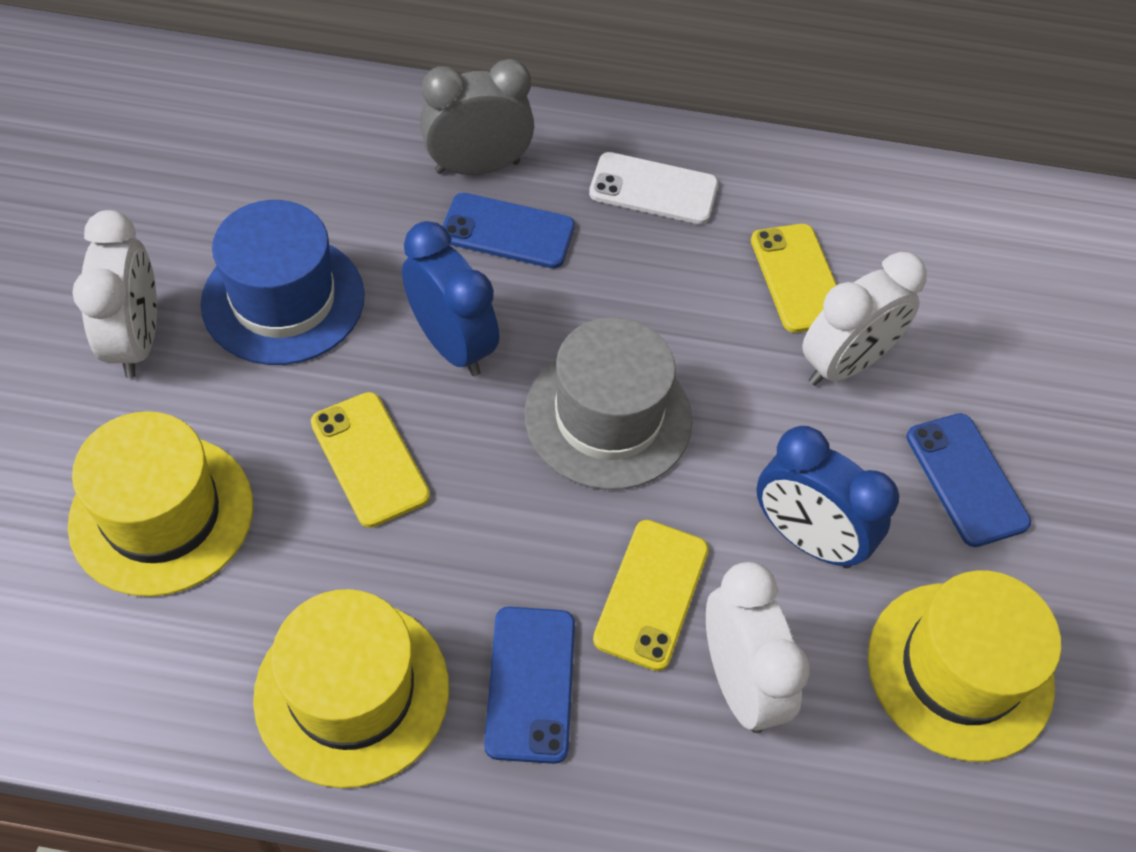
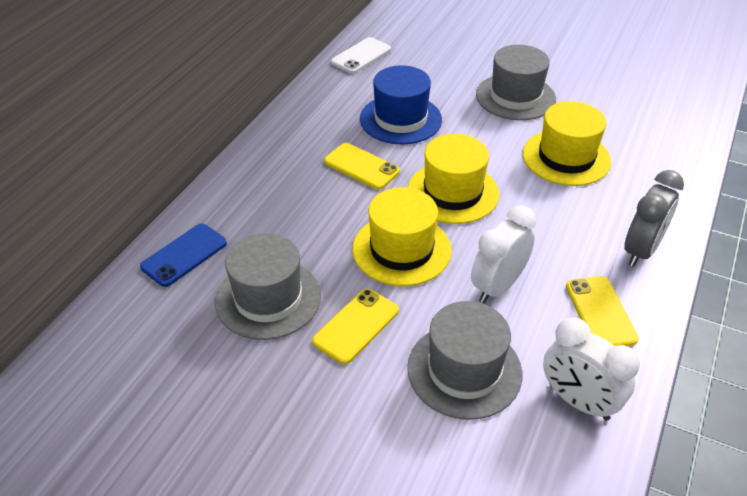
blue clock: 2 -> 0
blue phone: 3 -> 1
grey hat: 1 -> 3
white clock: 3 -> 2

